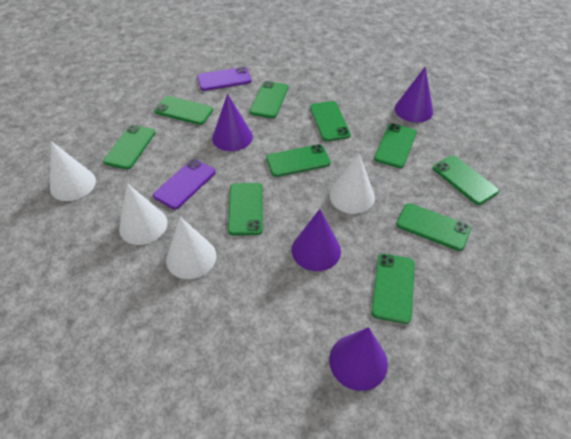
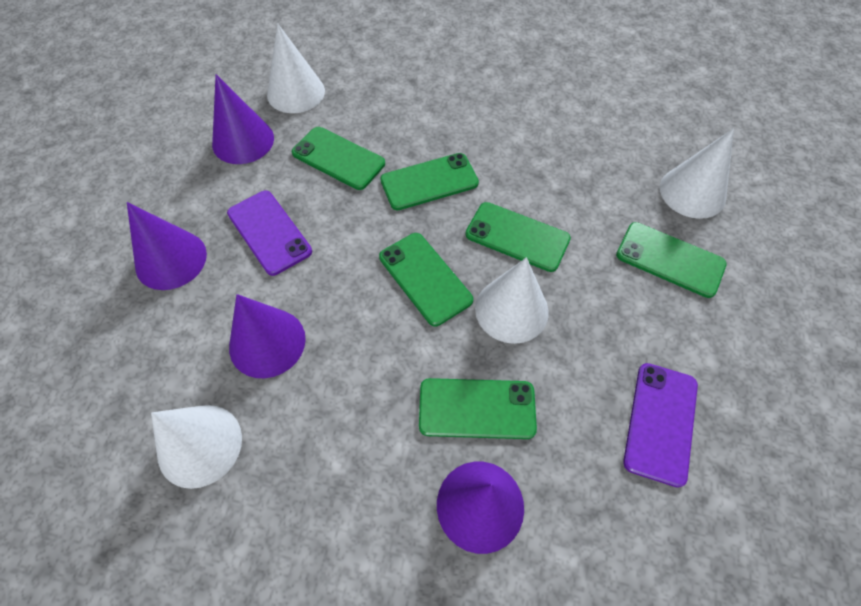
green phone: 10 -> 6

